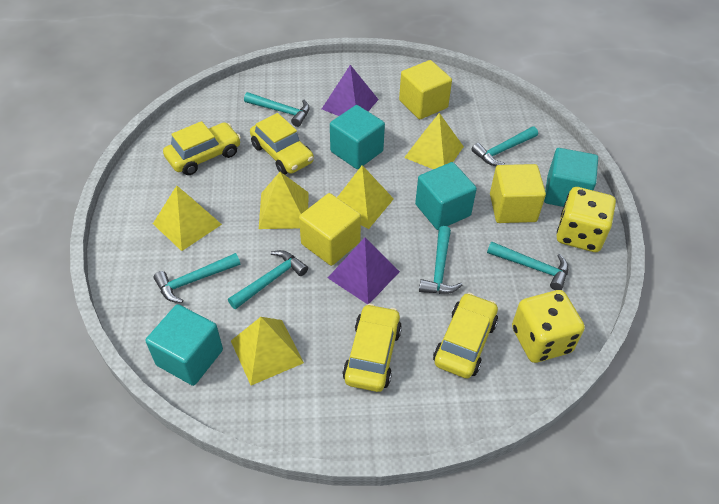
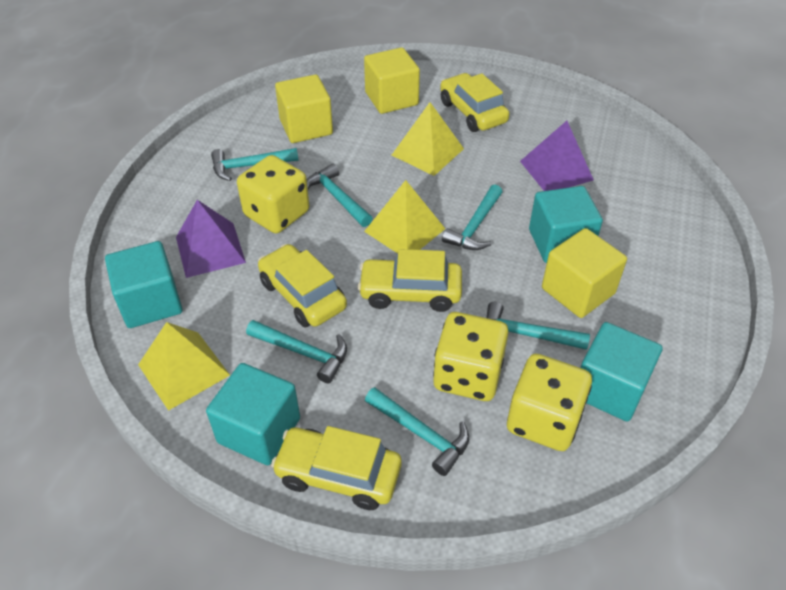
yellow dice: 2 -> 3
yellow pyramid: 5 -> 3

